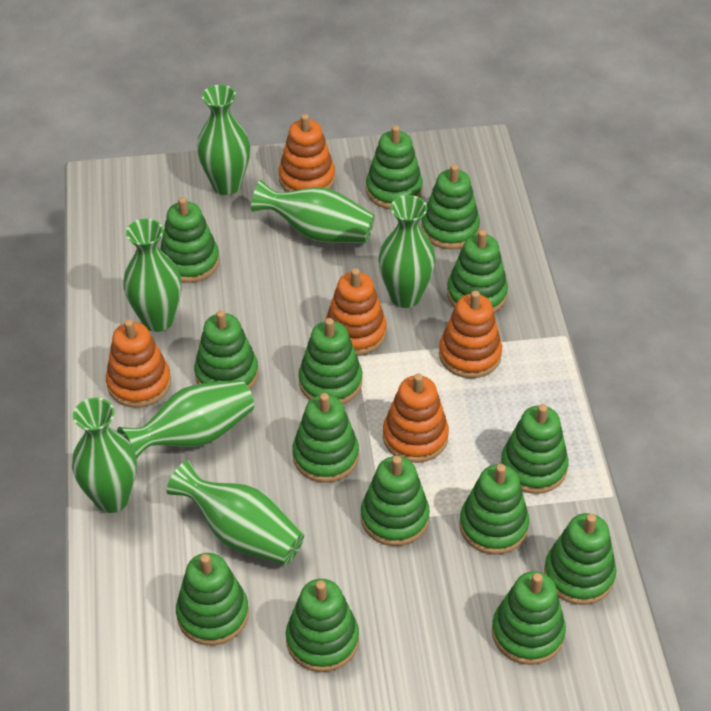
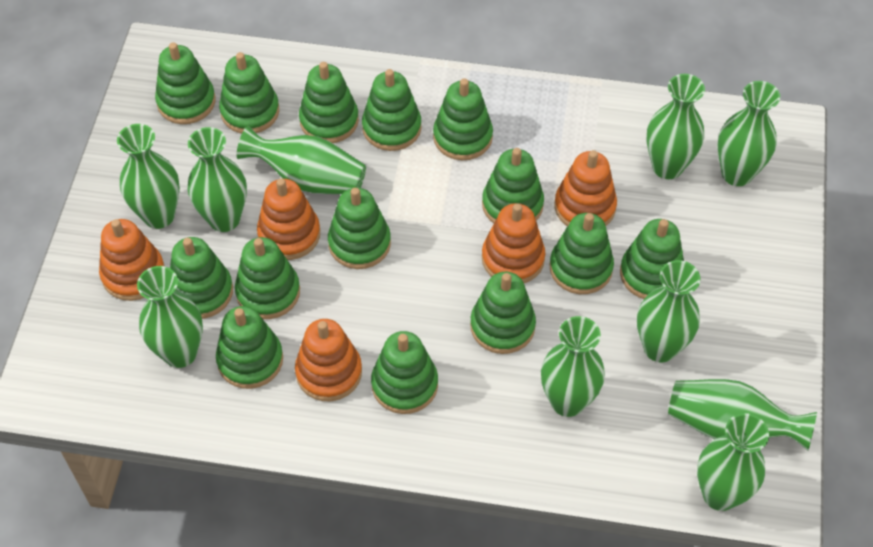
green vase: 7 -> 10

